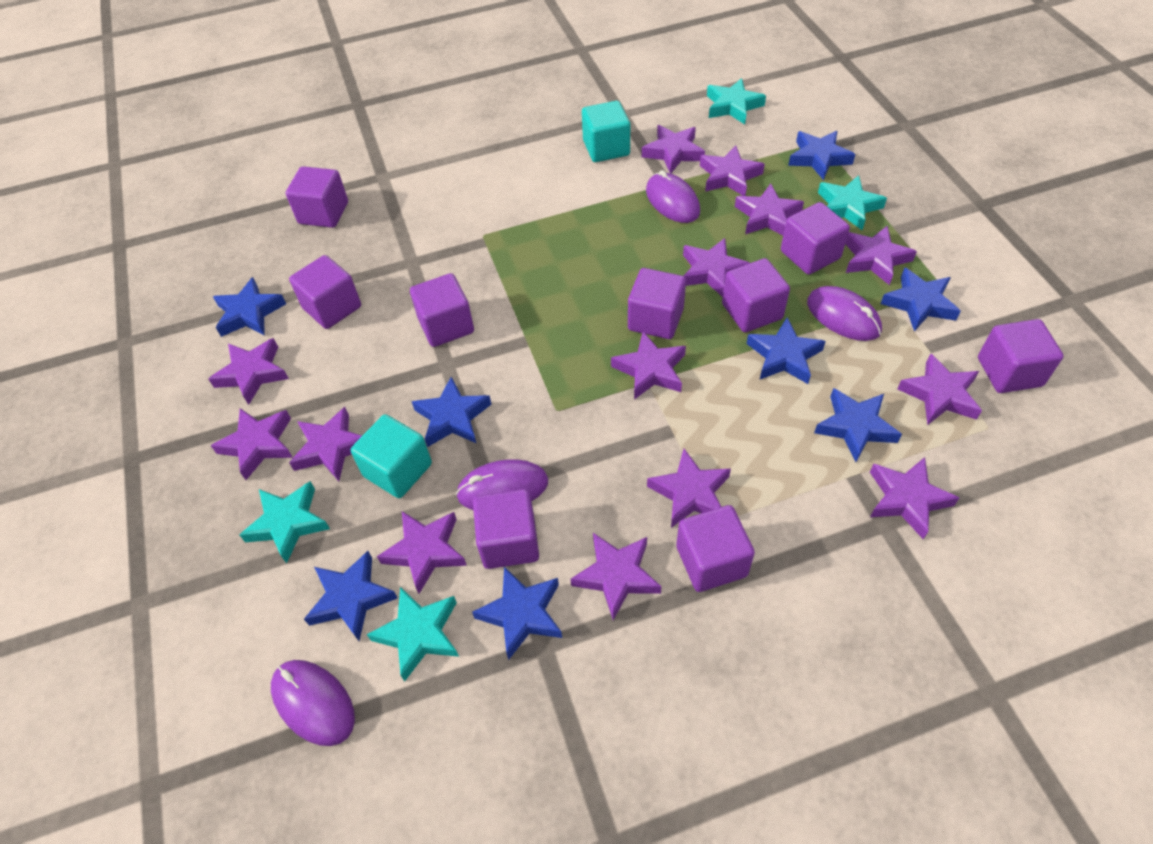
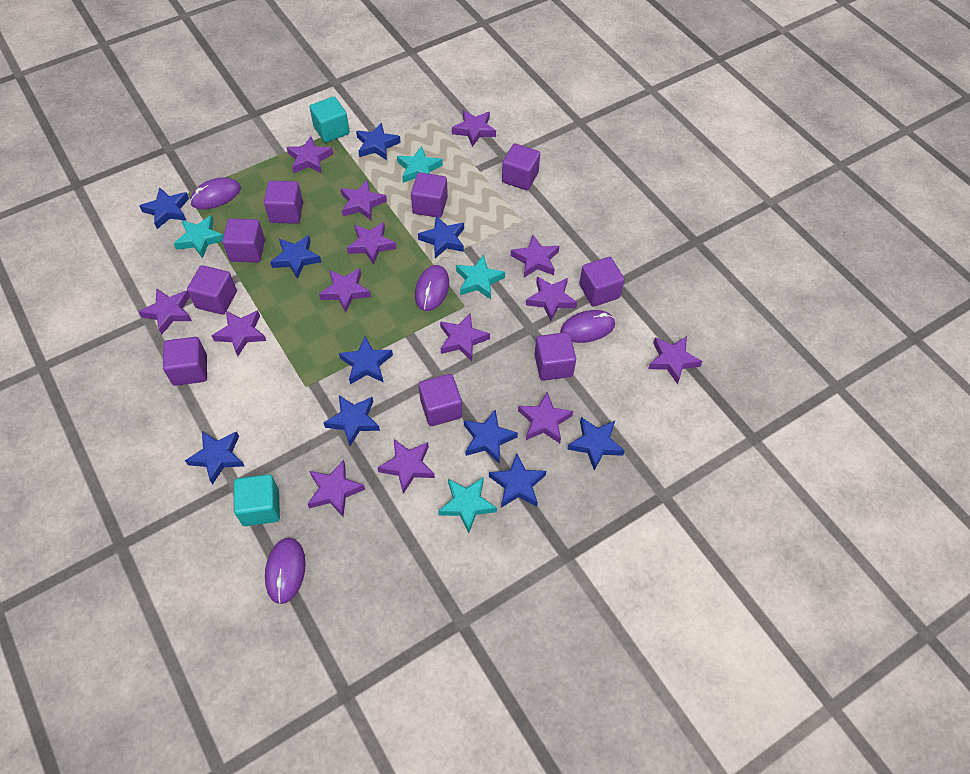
blue star: 8 -> 10

